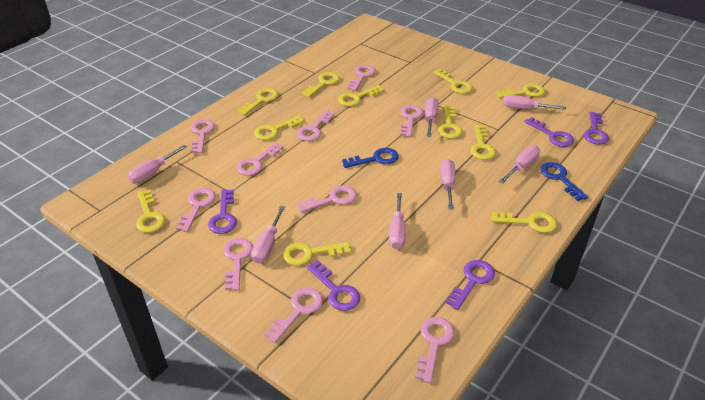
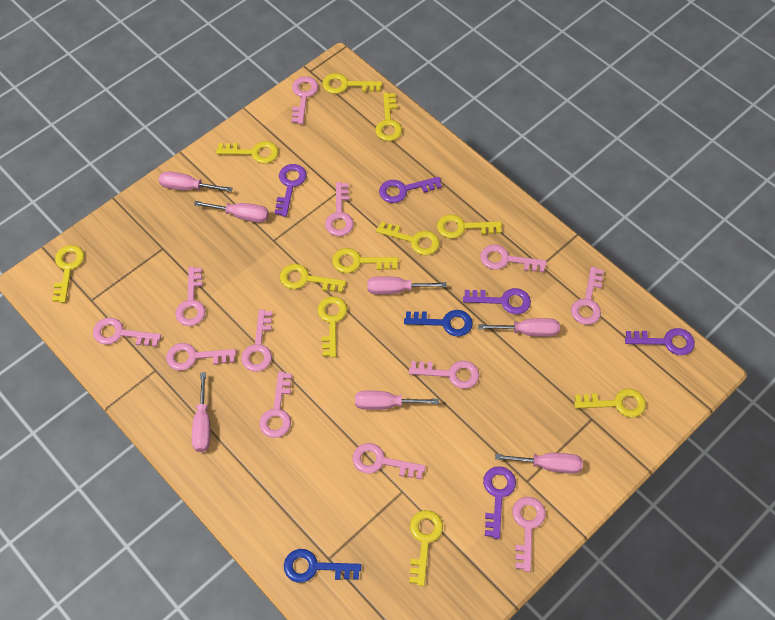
pink key: 10 -> 12

